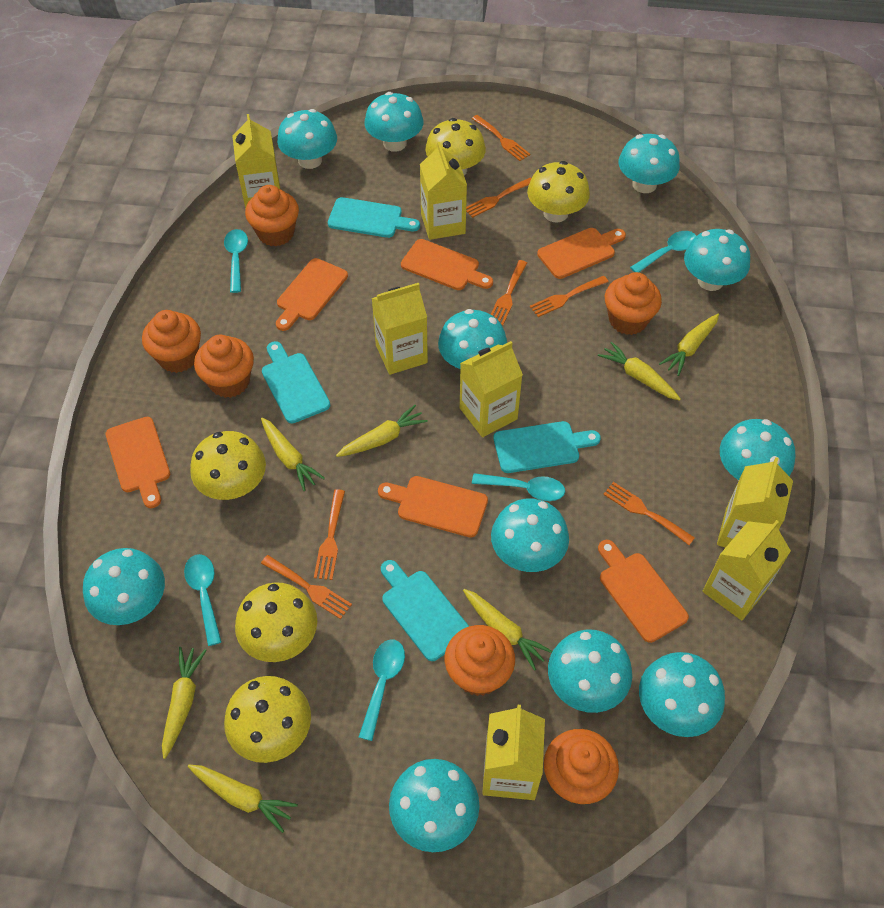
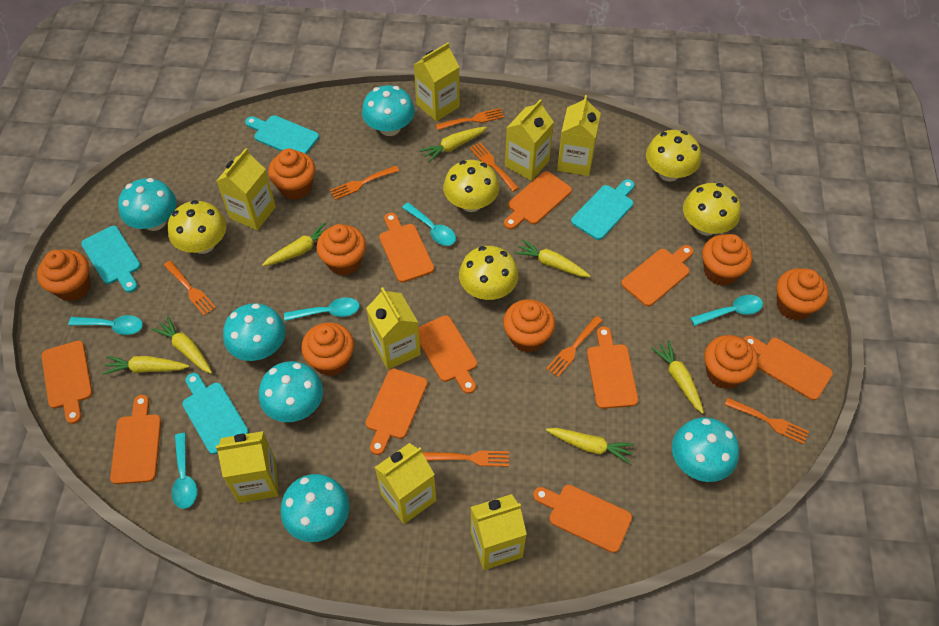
orange cupcake: 6 -> 8
orange cutting board: 6 -> 10
turquoise mushroom: 11 -> 6
yellow carton: 7 -> 8

